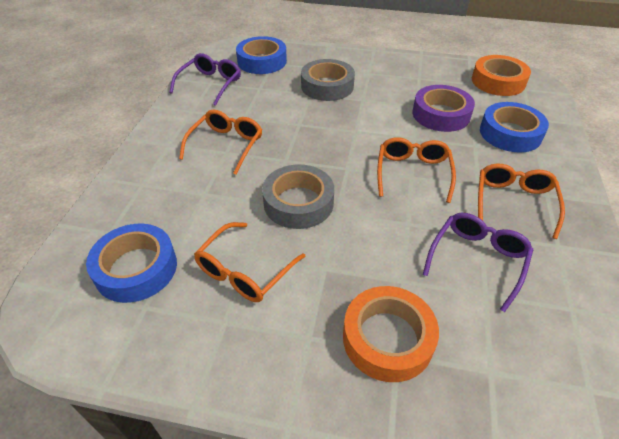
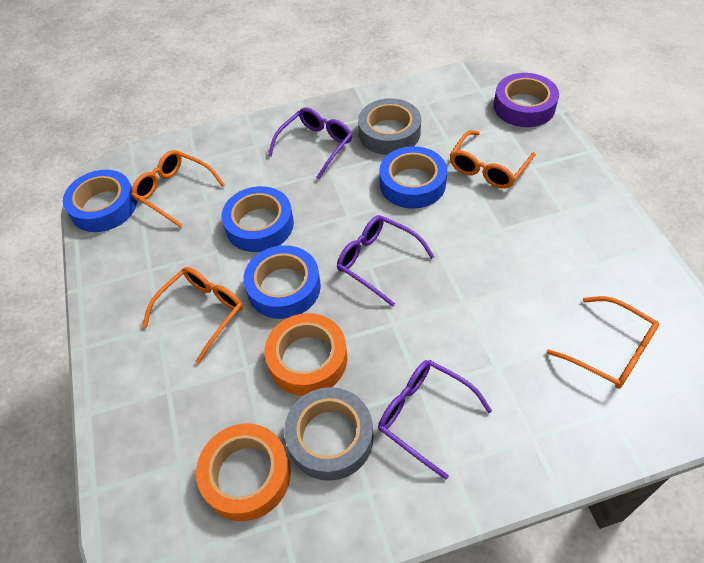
blue tape: 3 -> 4
purple glasses: 2 -> 3

